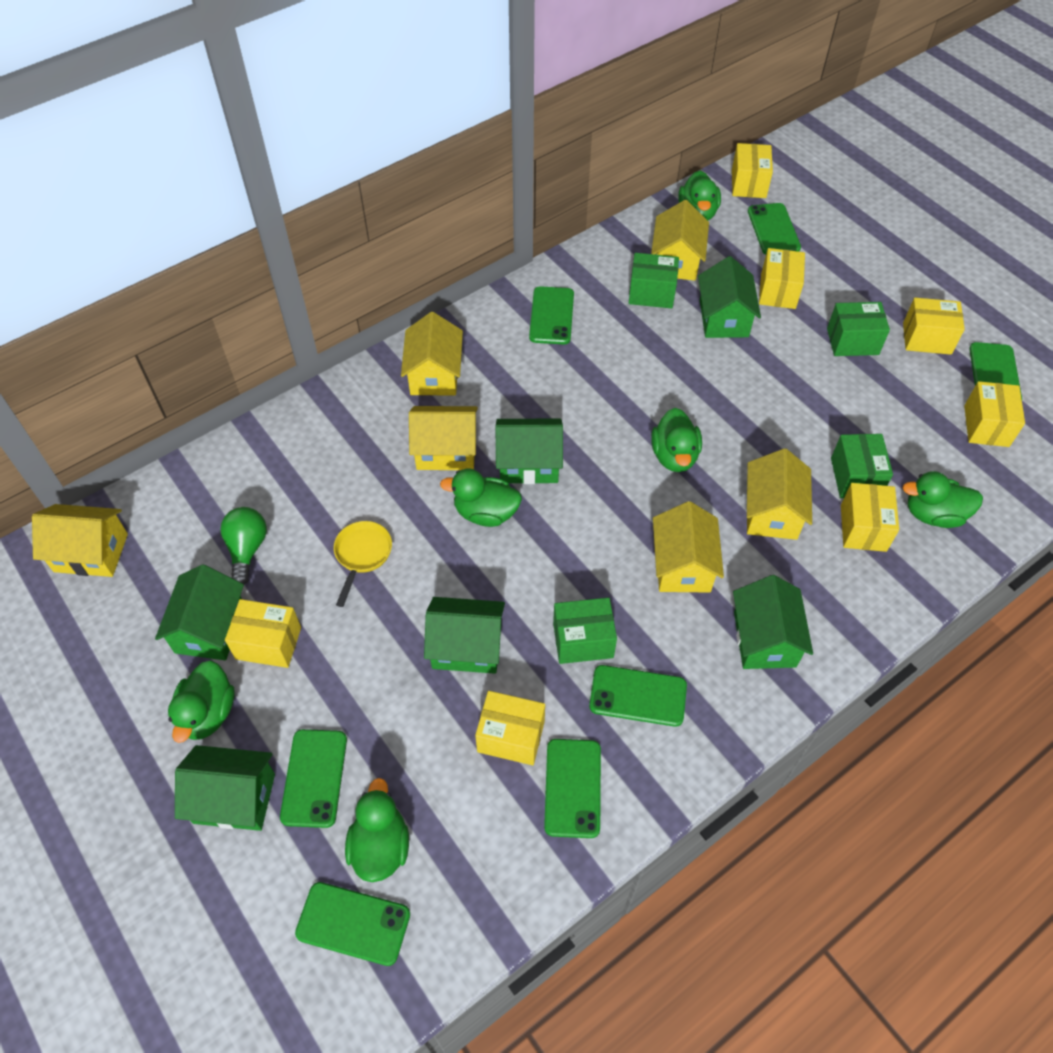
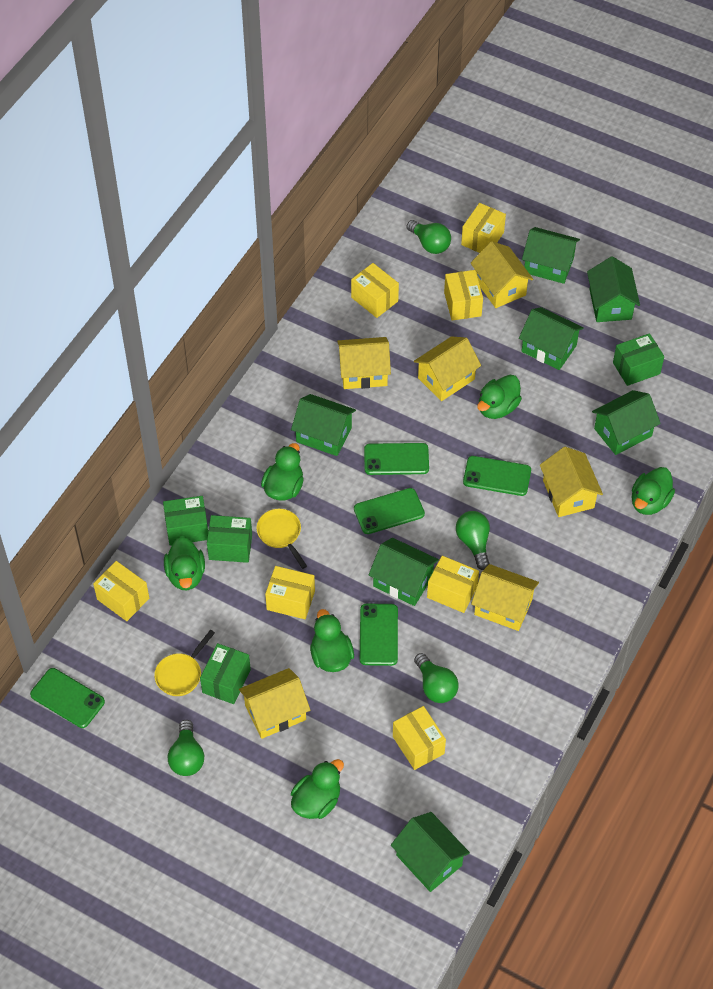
green house: 6 -> 7
green light bulb: 1 -> 4
green phone: 7 -> 5
yellow pan: 1 -> 2

